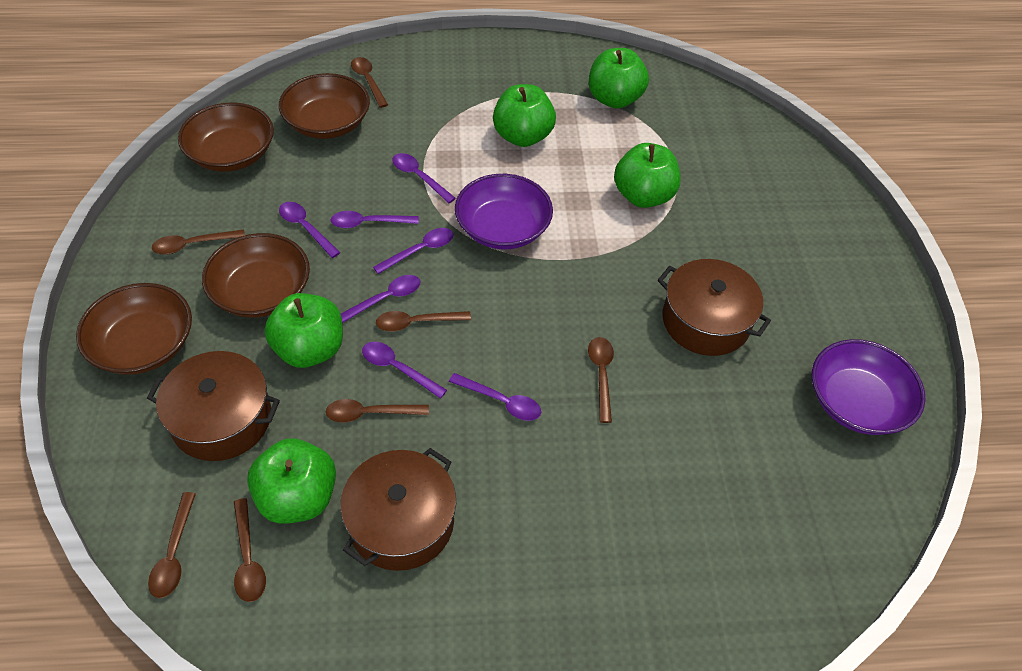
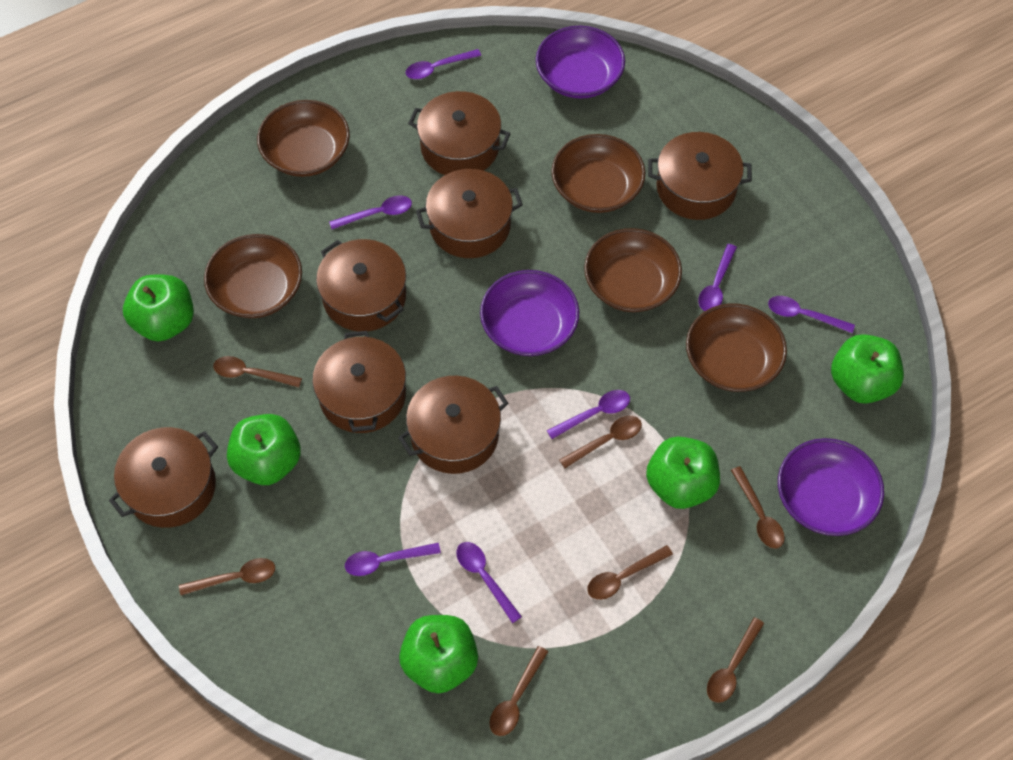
brown bowl: 4 -> 5
brown pot: 3 -> 7
purple bowl: 2 -> 3

